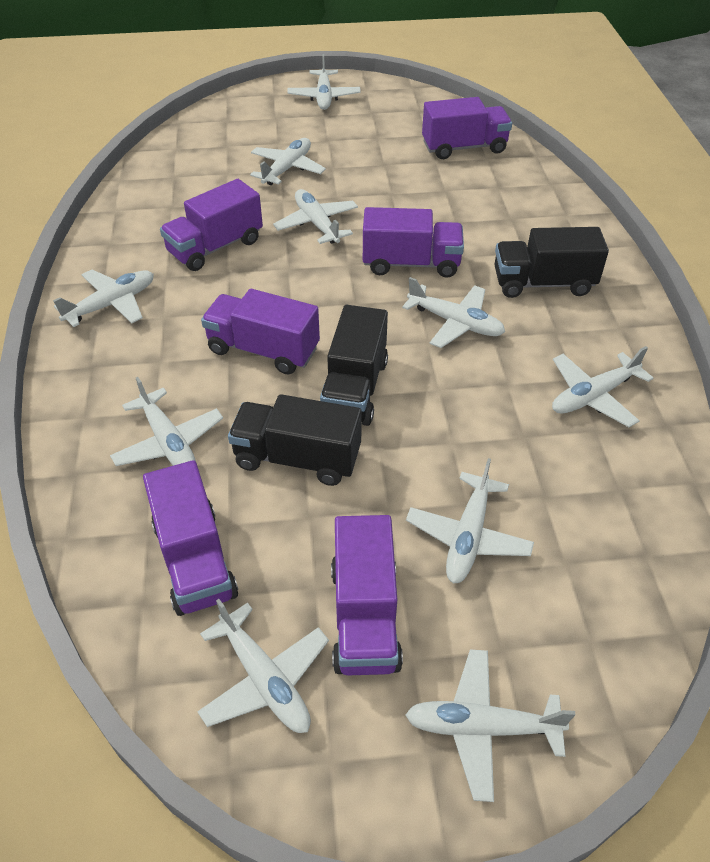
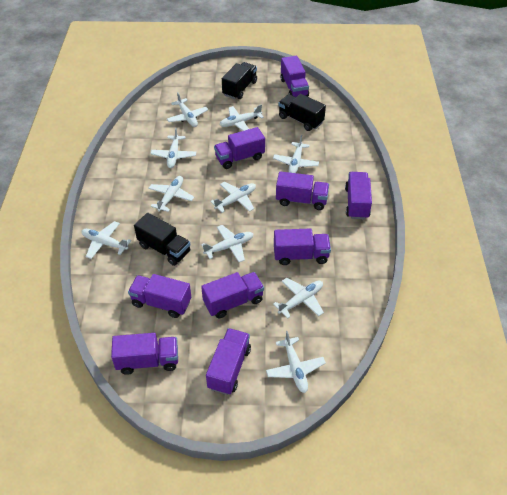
purple truck: 6 -> 9

